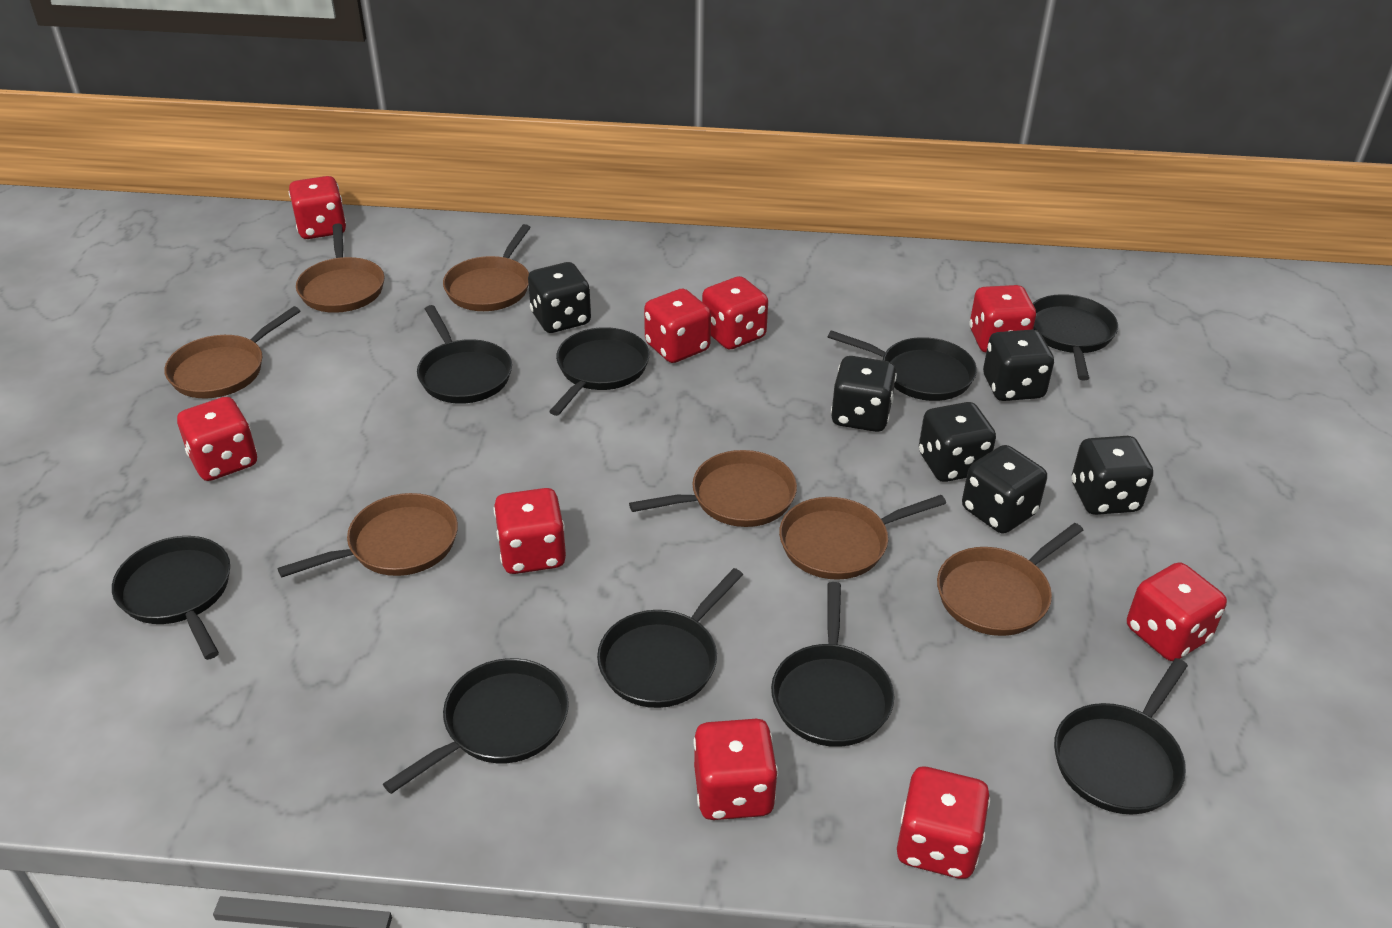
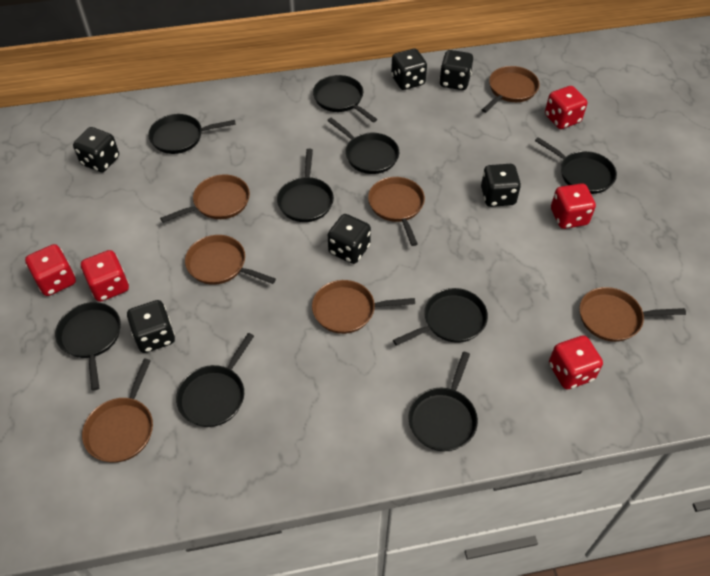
red dice: 9 -> 5

